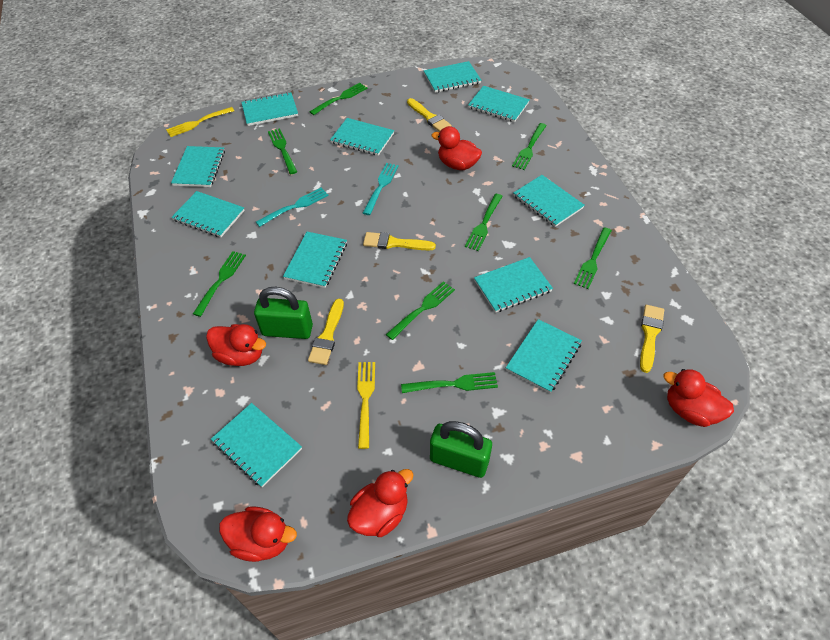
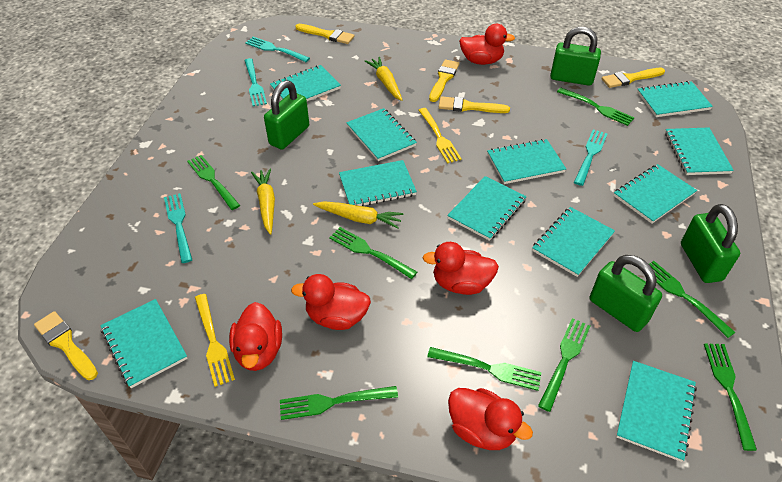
green padlock: 2 -> 4
turquoise fork: 2 -> 4
yellow brush: 4 -> 5
yellow carrot: 0 -> 3

